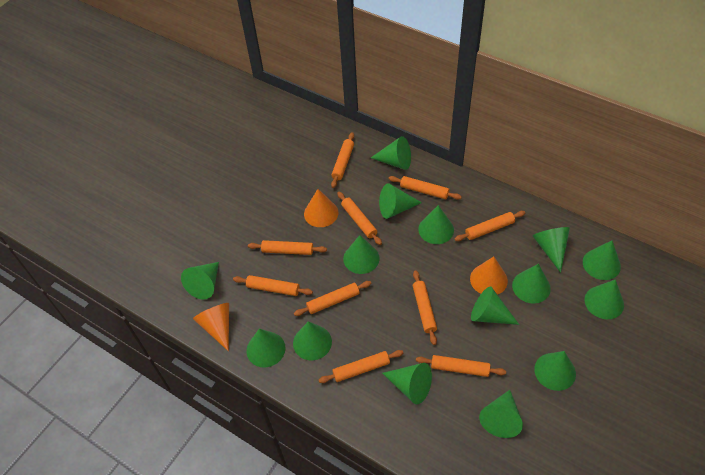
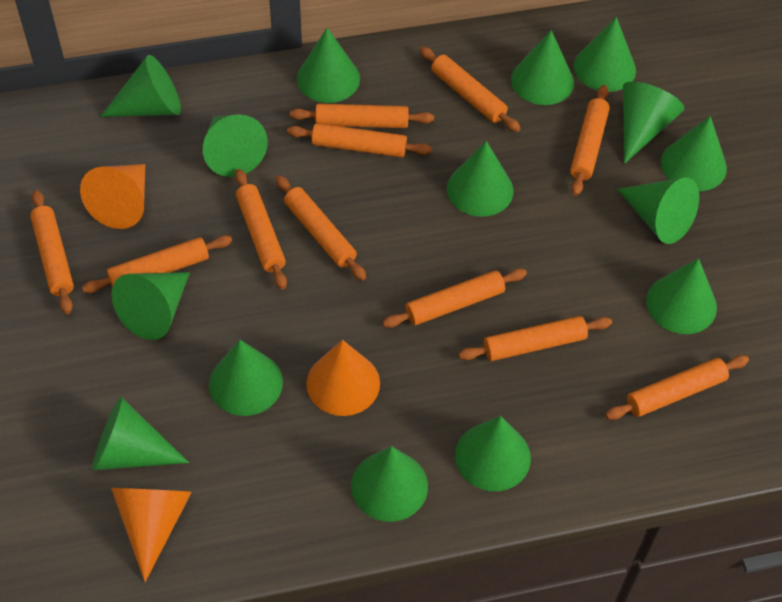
orange rolling pin: 10 -> 11

